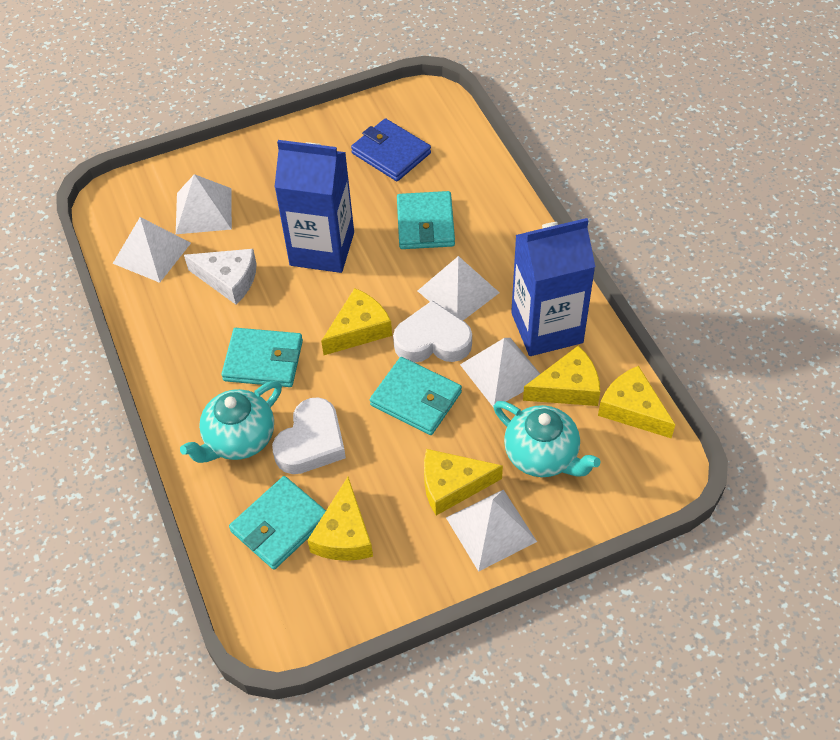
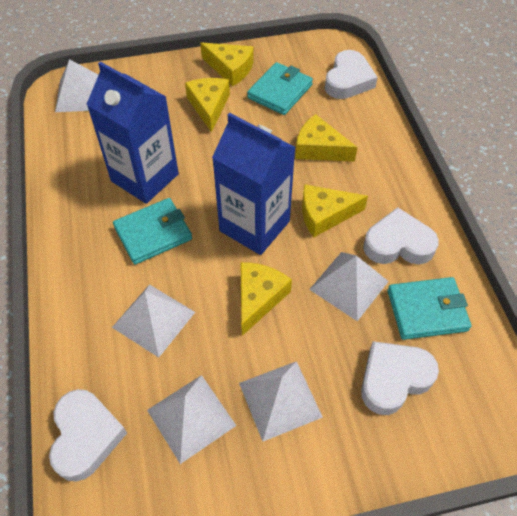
blue wallet: 1 -> 0
turquoise teapot: 2 -> 0
turquoise wallet: 4 -> 3
white cheese: 1 -> 0
white heart: 2 -> 4

